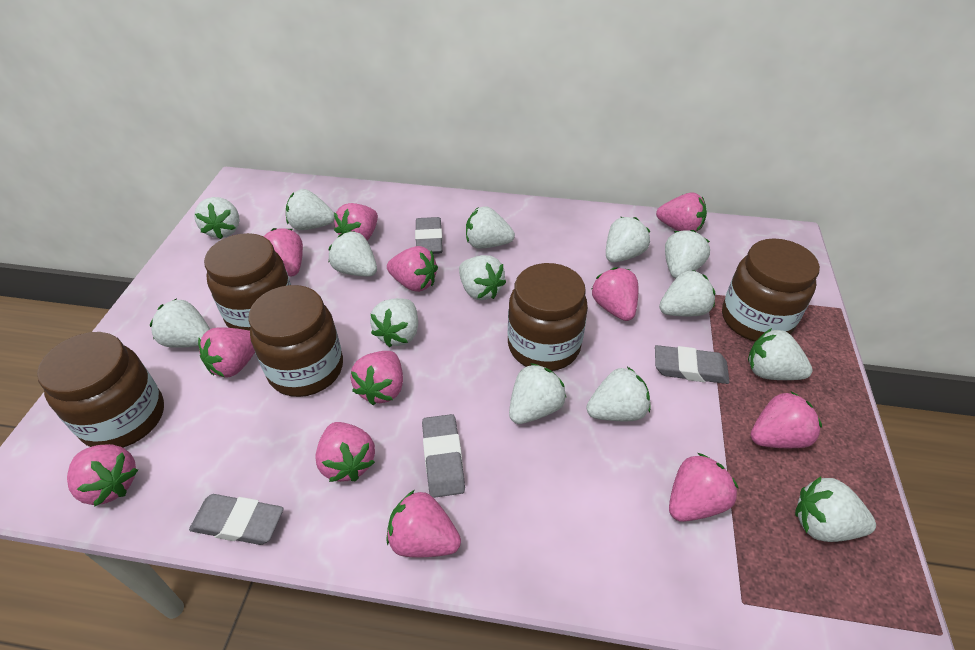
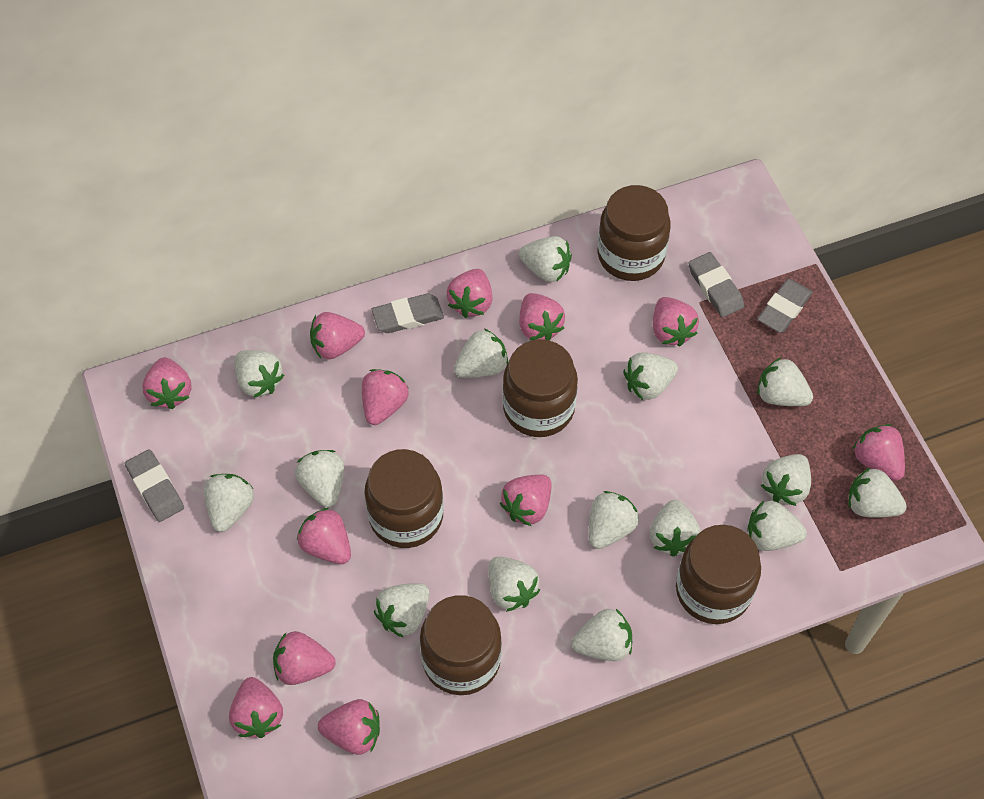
white strawberry: 14 -> 15

